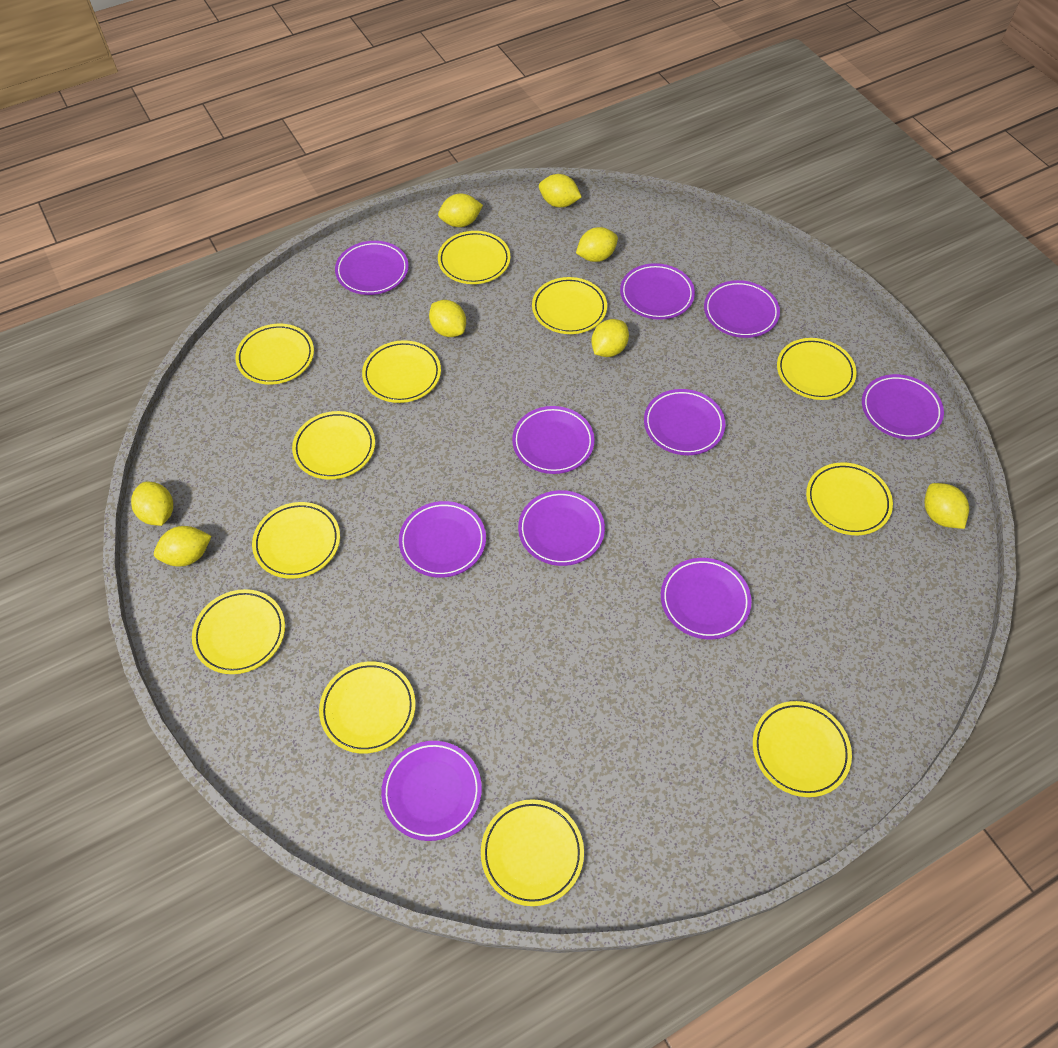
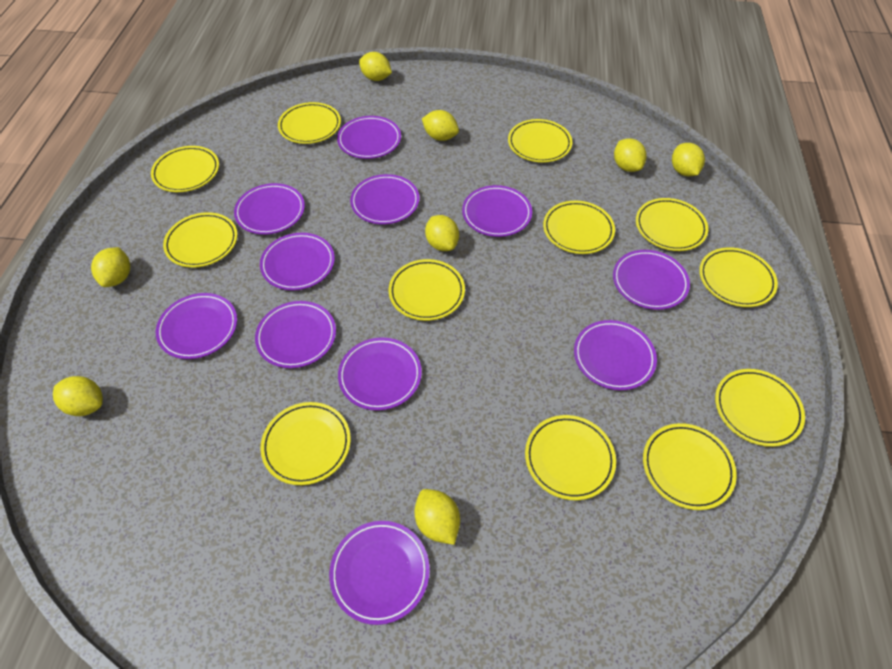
purple plate: 10 -> 11

